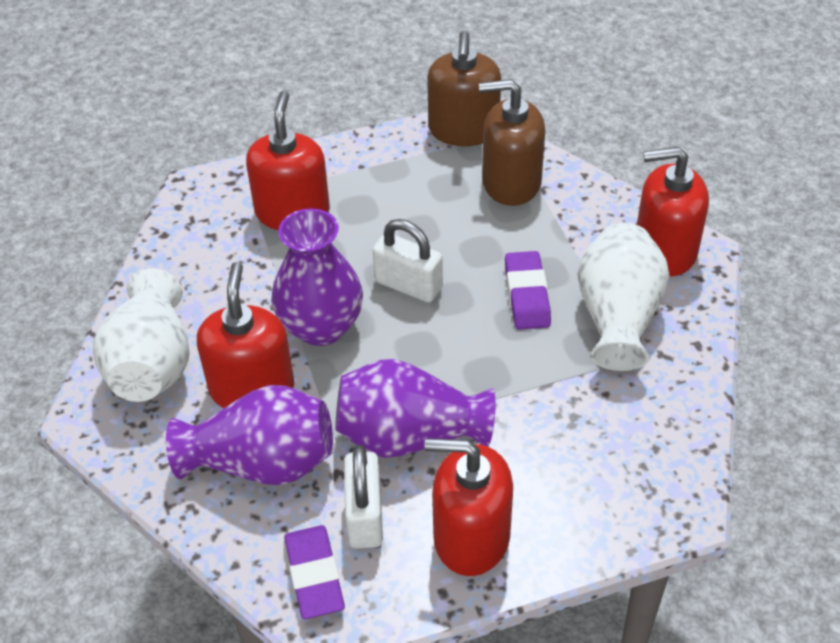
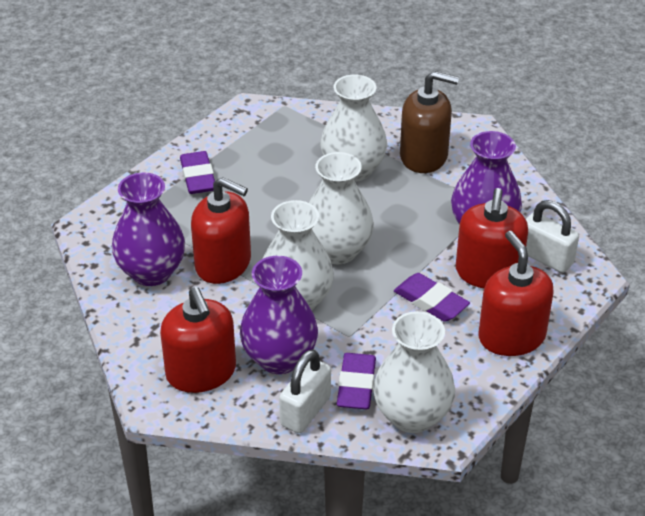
brown soap dispenser: 2 -> 1
purple eraser: 2 -> 3
white vase: 2 -> 4

